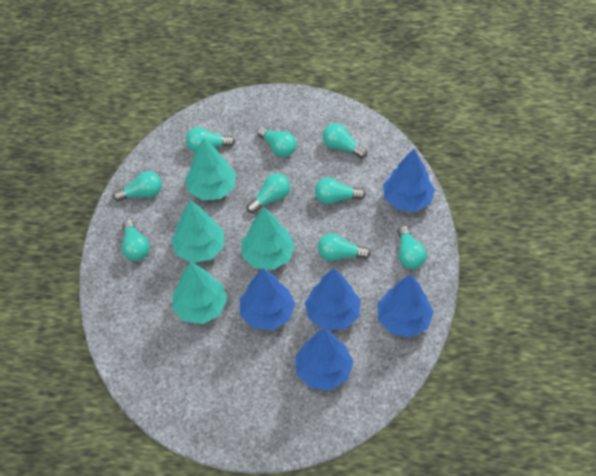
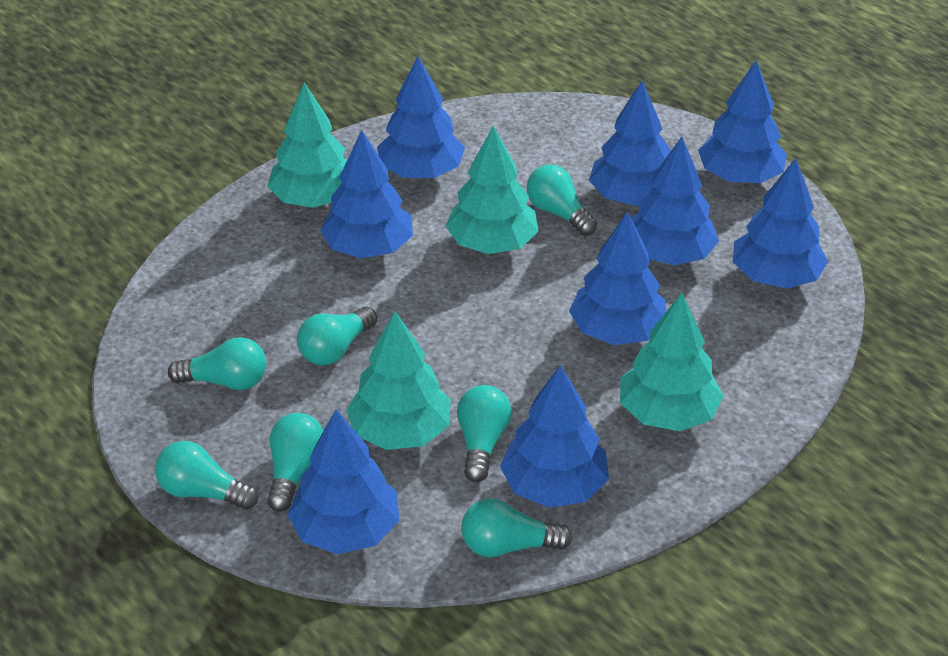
blue tree: 5 -> 9
turquoise light bulb: 9 -> 7

